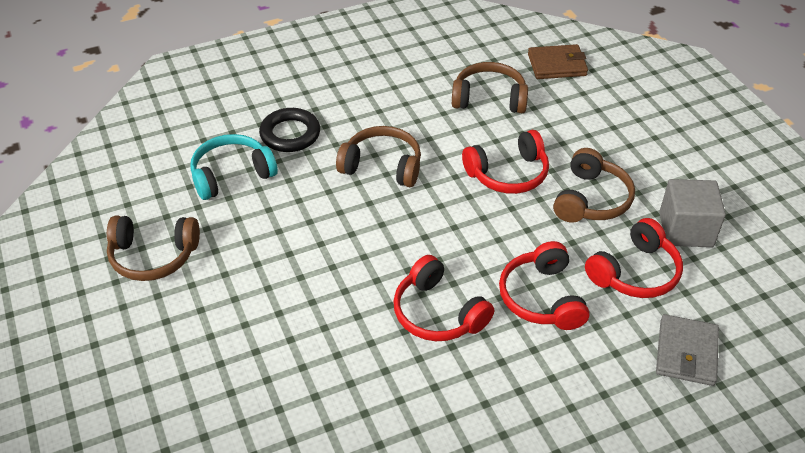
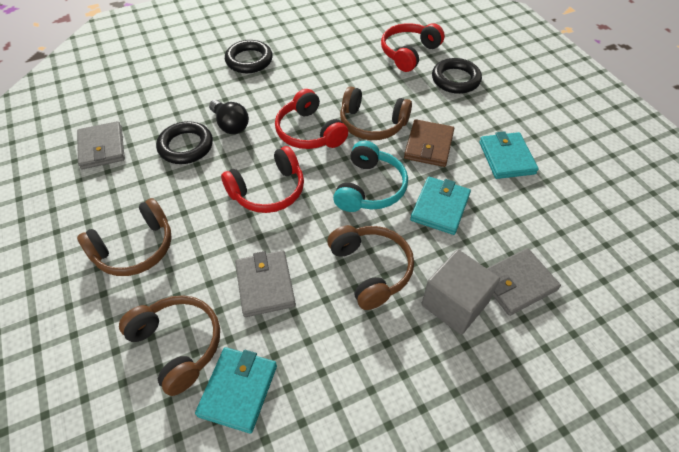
black light bulb: 0 -> 1
black ring: 1 -> 3
grey wallet: 1 -> 3
red headphones: 4 -> 3
turquoise wallet: 0 -> 3

